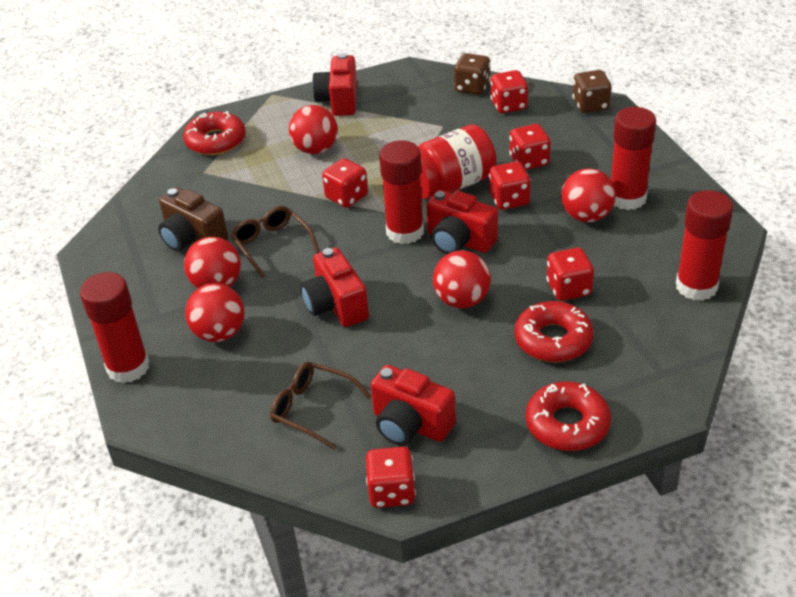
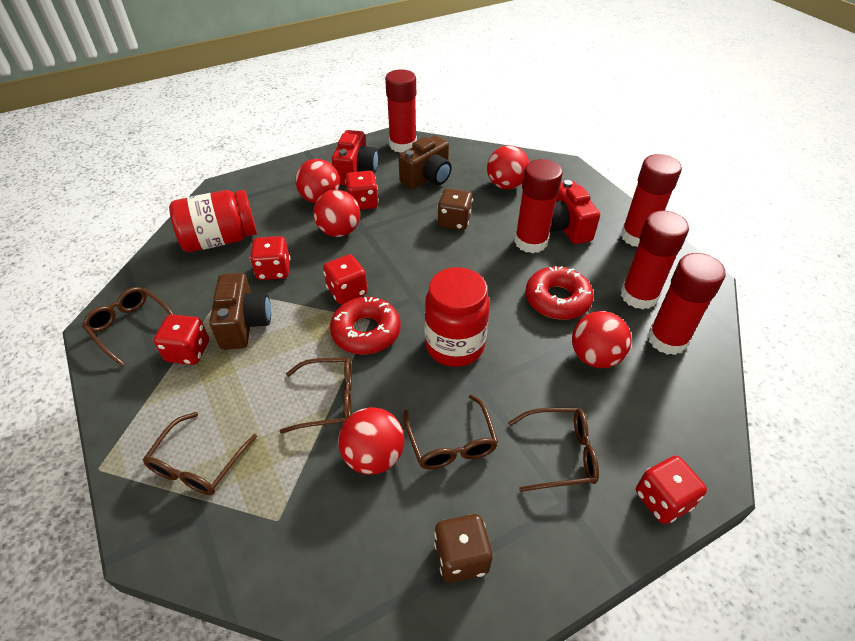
brown camera: 1 -> 2
brown glasses: 2 -> 5
red camera: 4 -> 2
red dice: 6 -> 5
red donut: 3 -> 2
red glue stick: 4 -> 5
red jar: 1 -> 2

